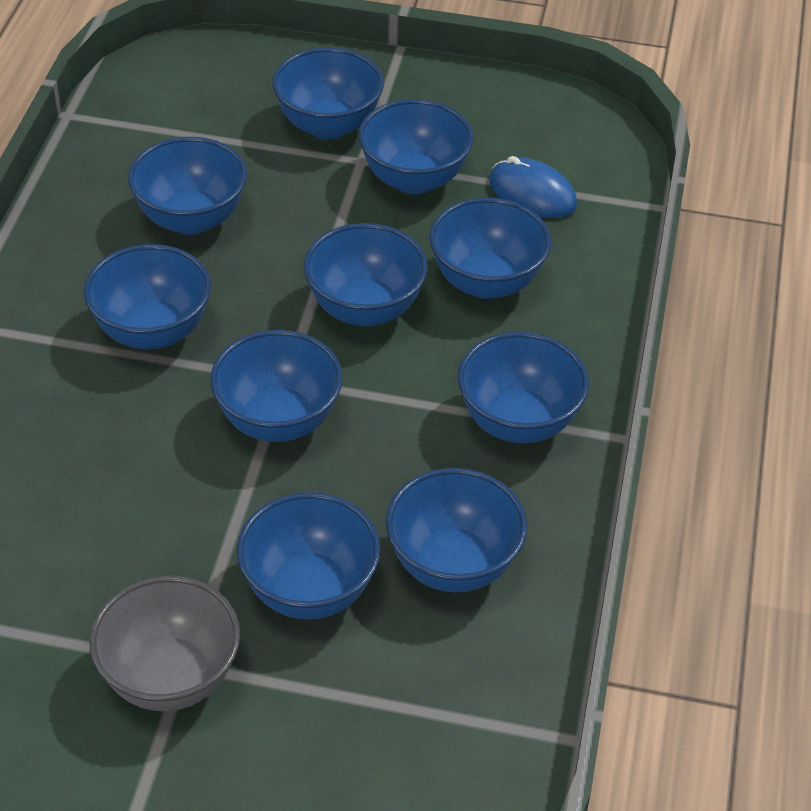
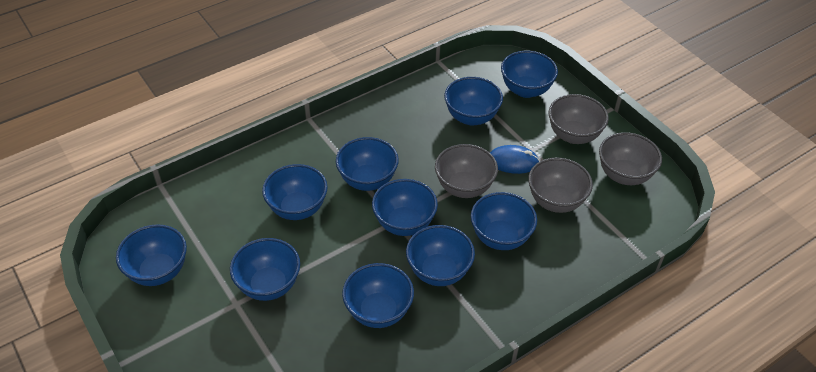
grey bowl: 1 -> 4

